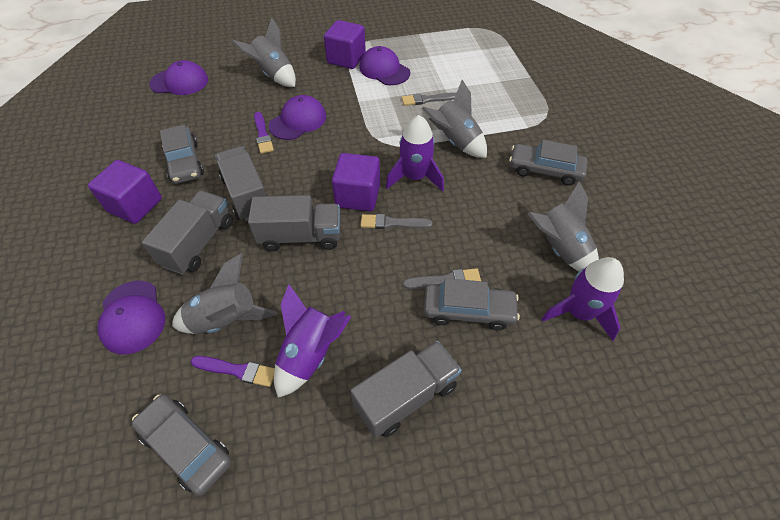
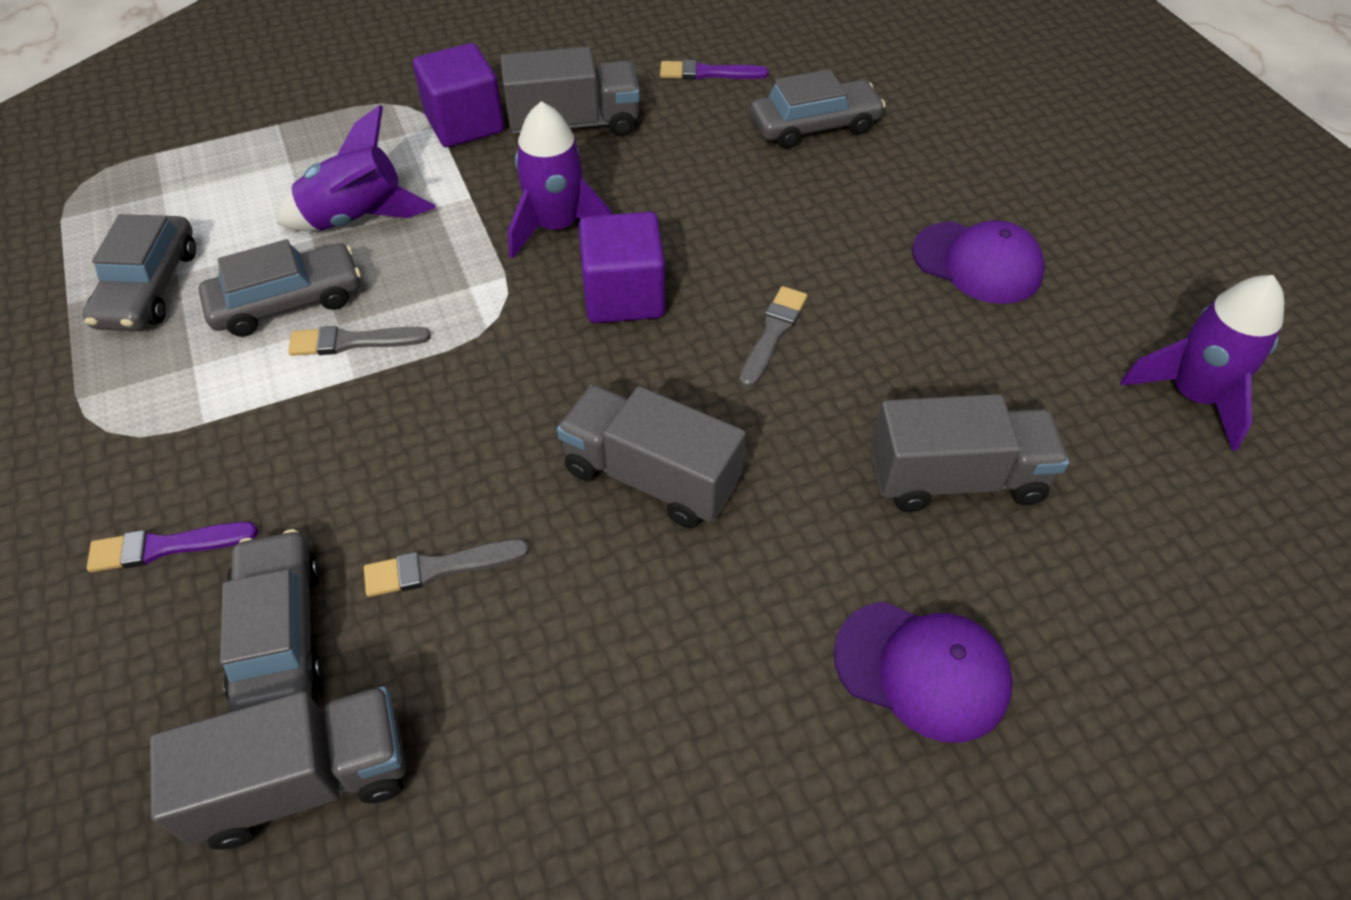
grey rocket: 4 -> 0
purple cap: 4 -> 2
purple cube: 3 -> 2

